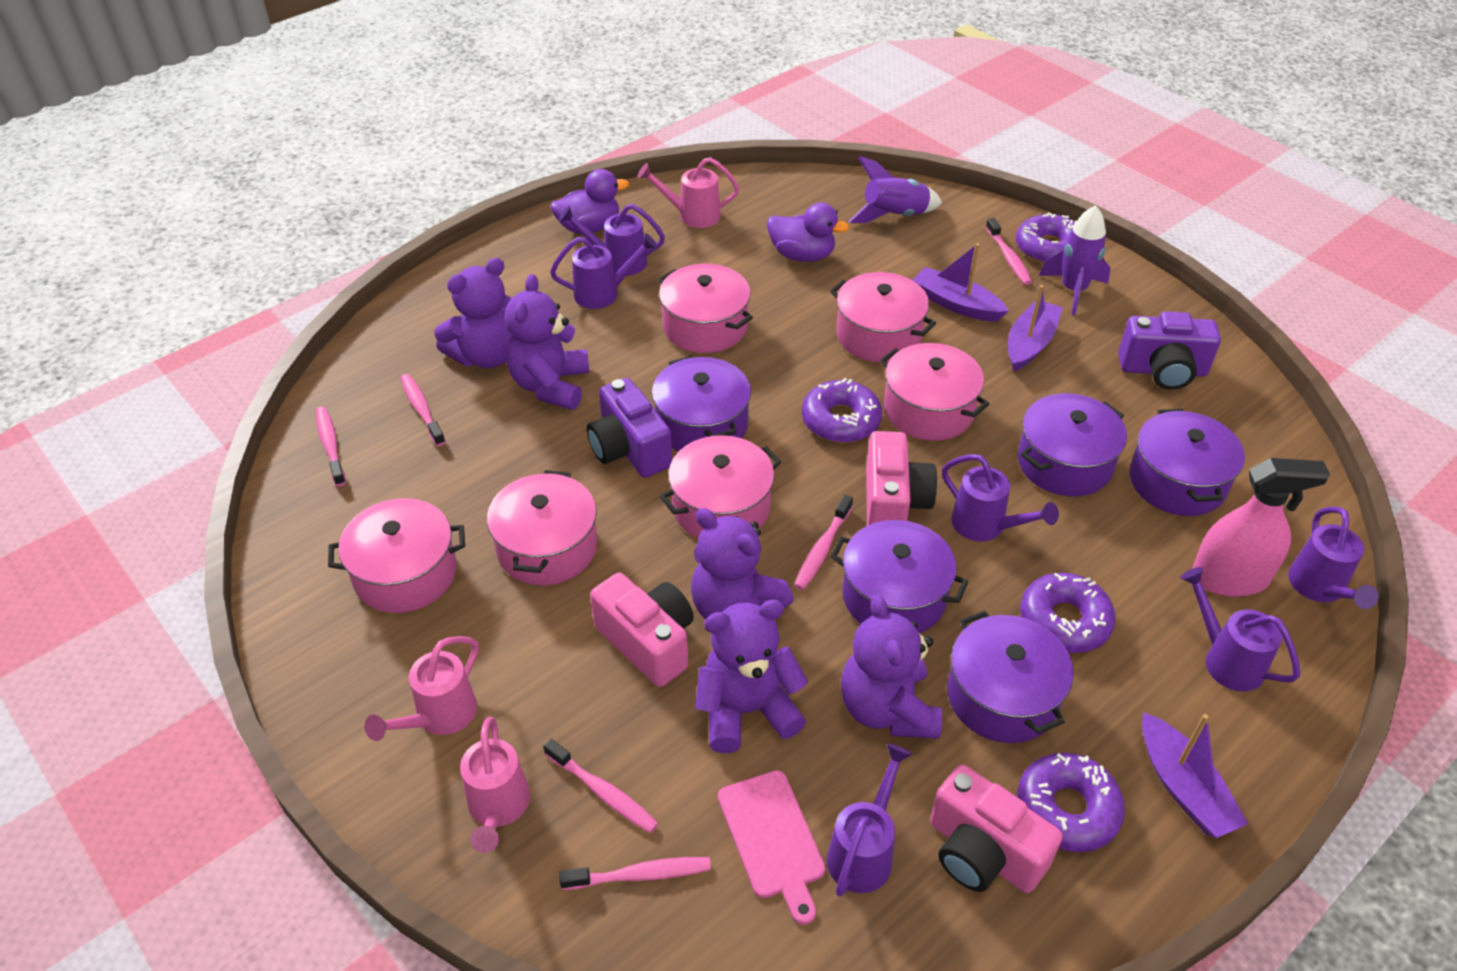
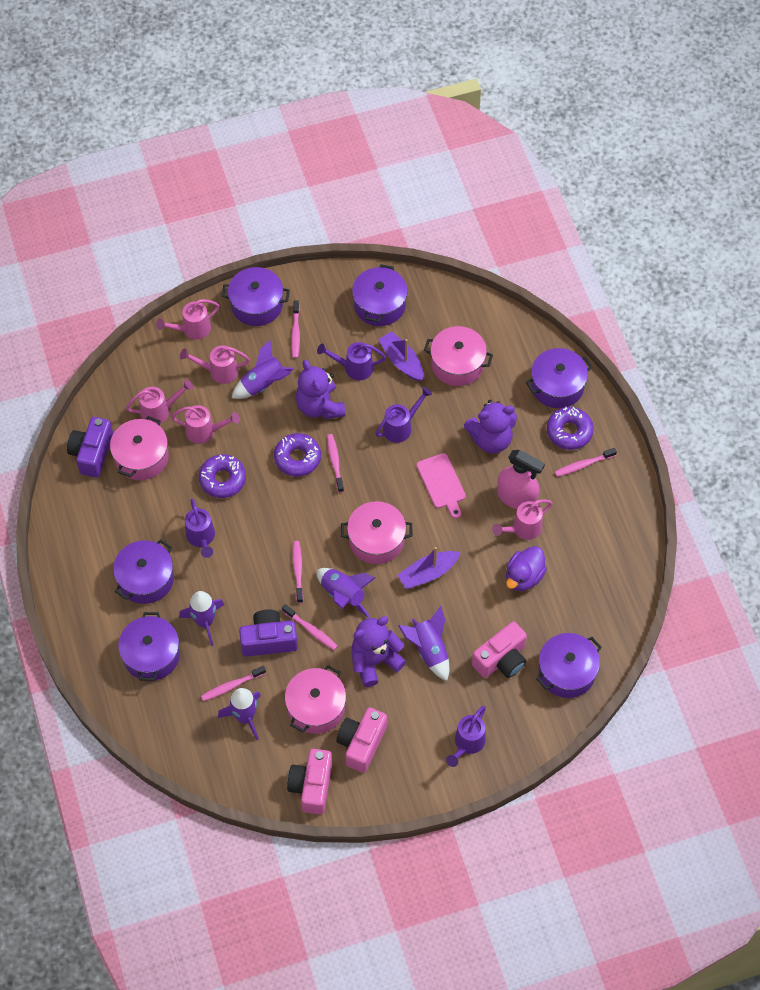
pink pot: 6 -> 4
pink watering can: 3 -> 5
purple boat: 3 -> 2
purple donut: 4 -> 3
purple duck: 2 -> 1
purple pot: 5 -> 6
purple rocket: 2 -> 5
purple teddy bear: 5 -> 3
purple watering can: 6 -> 4

